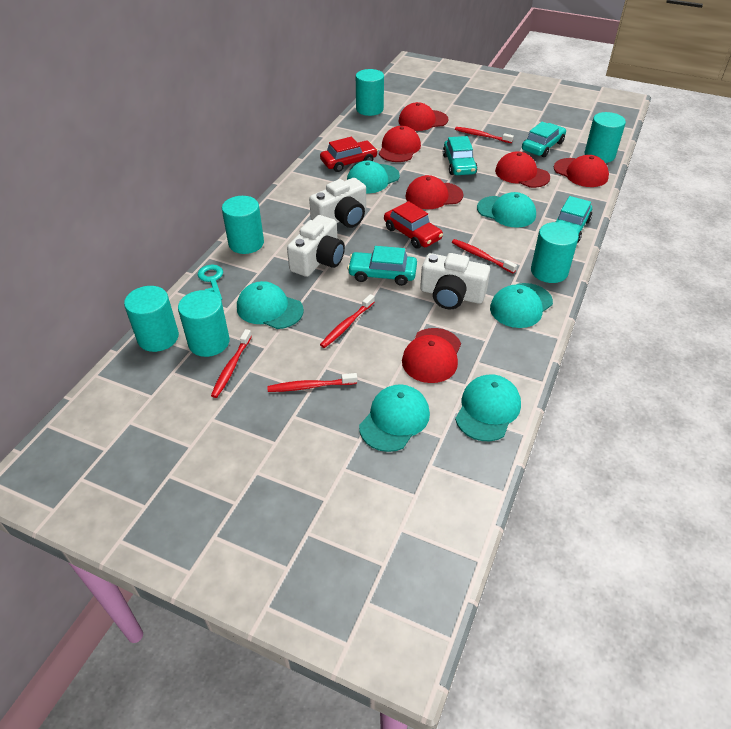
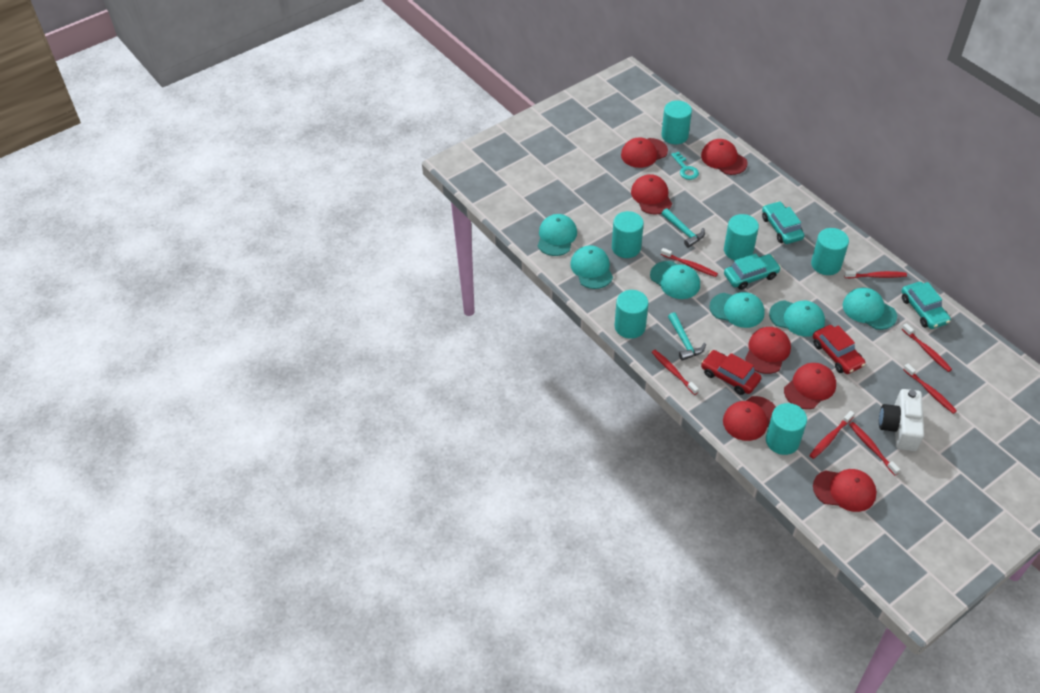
red cap: 6 -> 7
red toothbrush: 5 -> 7
turquoise car: 4 -> 3
turquoise hammer: 0 -> 2
white camera: 3 -> 1

